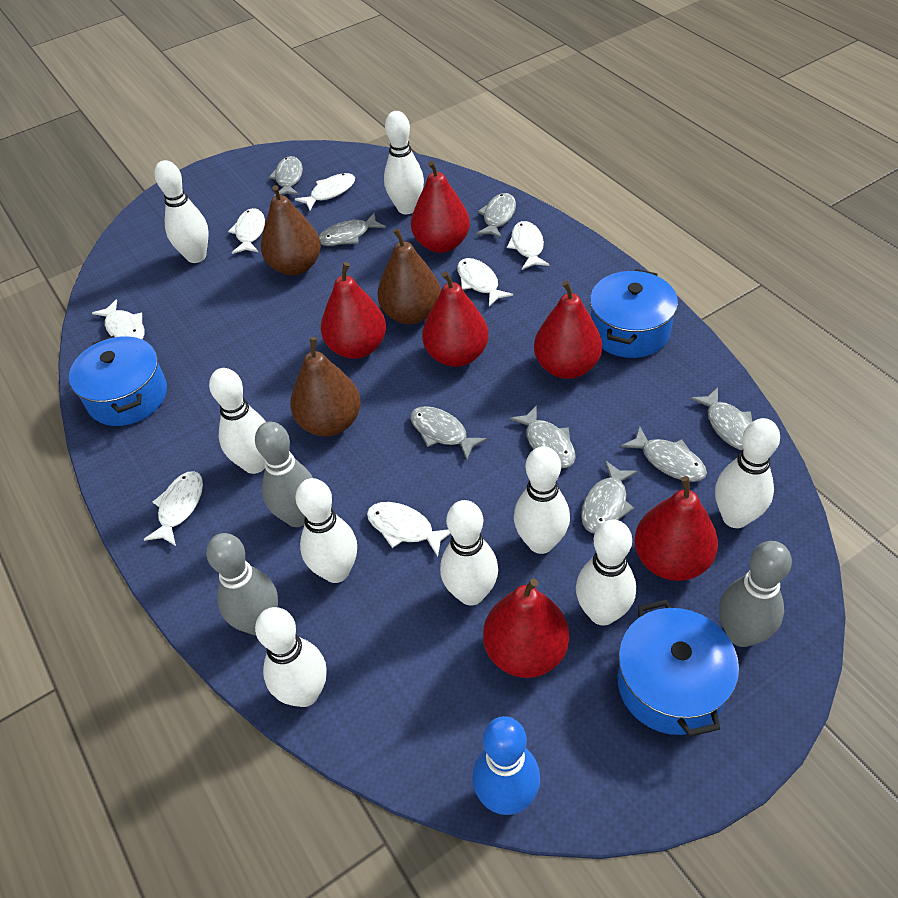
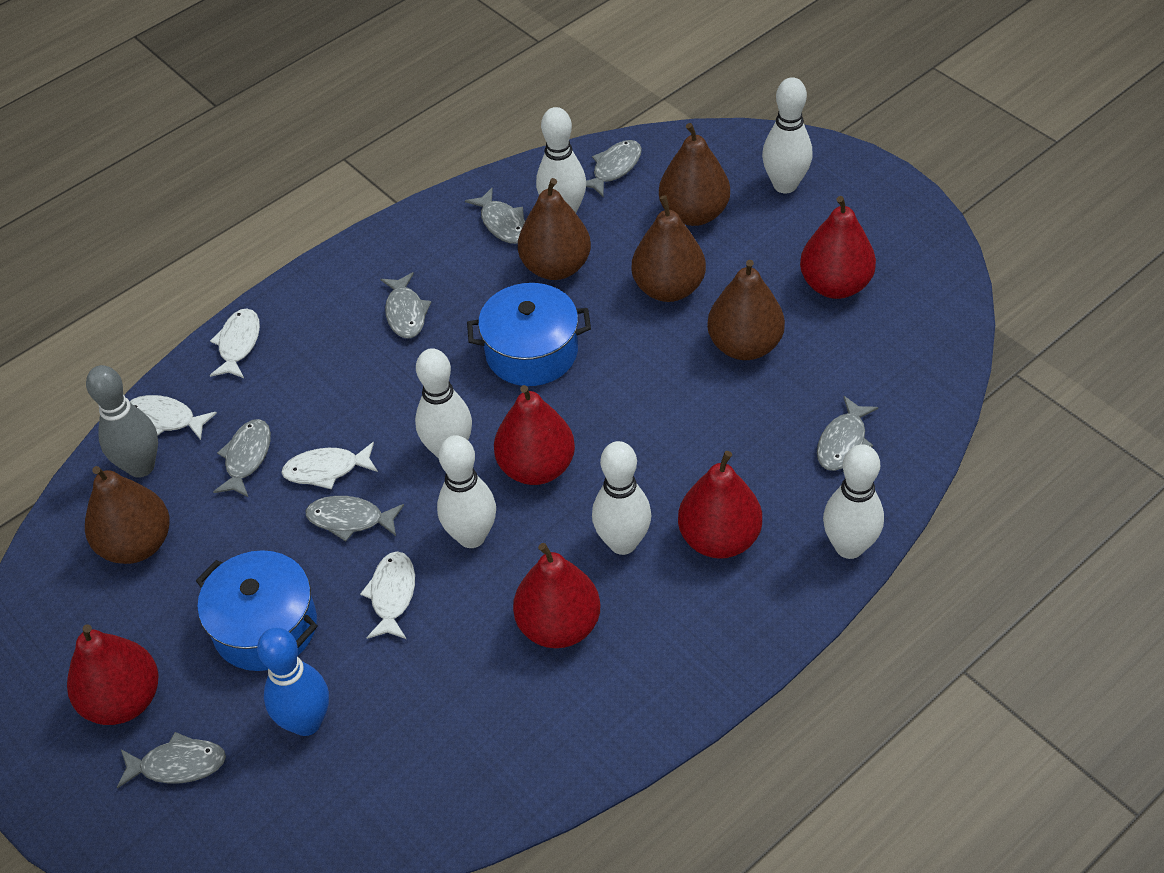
blue pot: 3 -> 2
brown pear: 3 -> 5
grey bowling pin: 3 -> 1
grey fish: 8 -> 7
red pear: 6 -> 5
white bowling pin: 9 -> 6
white fish: 7 -> 4

